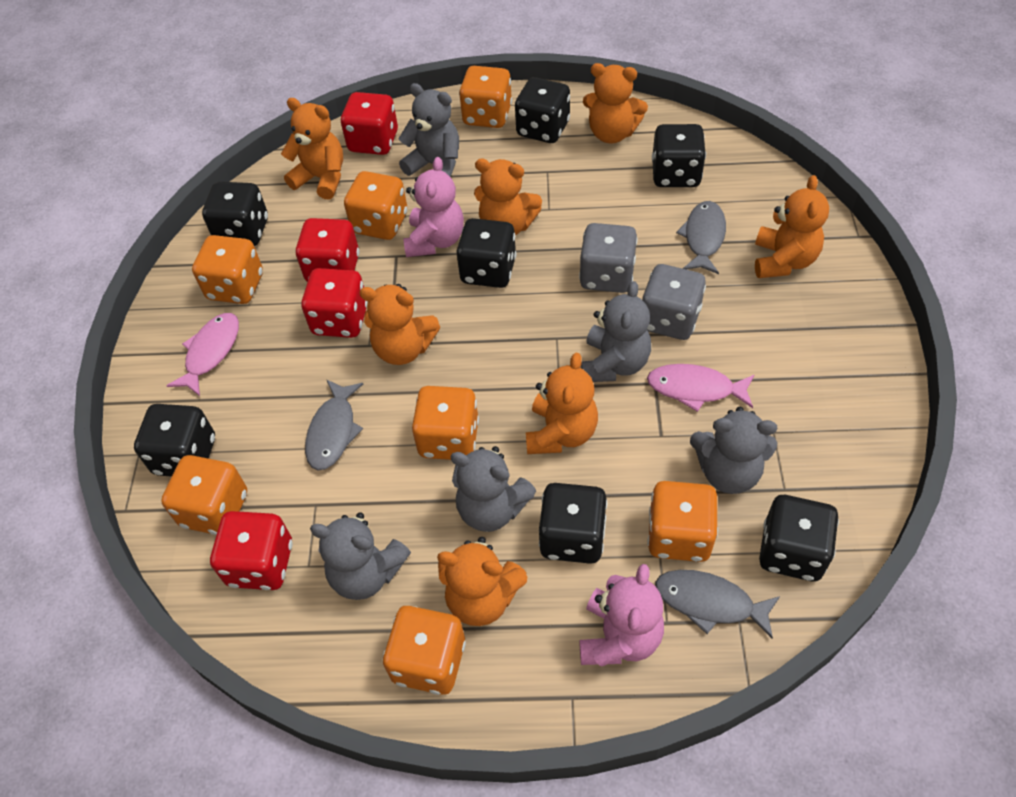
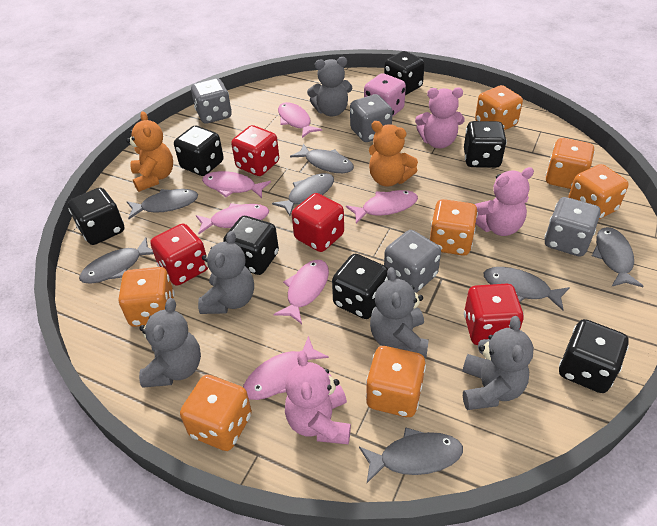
grey dice: 2 -> 4
grey fish: 3 -> 7
orange teddy bear: 7 -> 2
pink dice: 0 -> 1
pink fish: 2 -> 6
pink teddy bear: 2 -> 3

